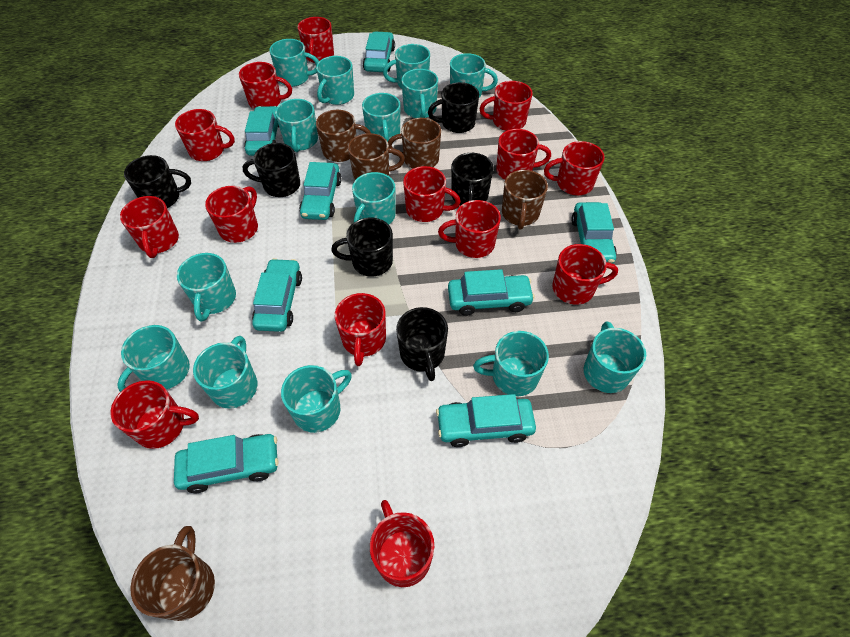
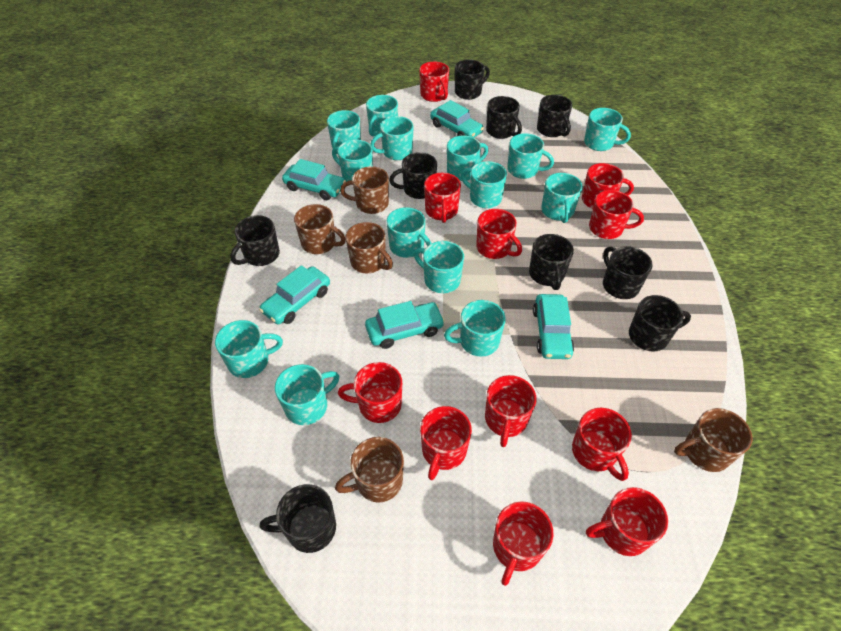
black mug: 6 -> 9
red mug: 14 -> 11
turquoise car: 8 -> 5

